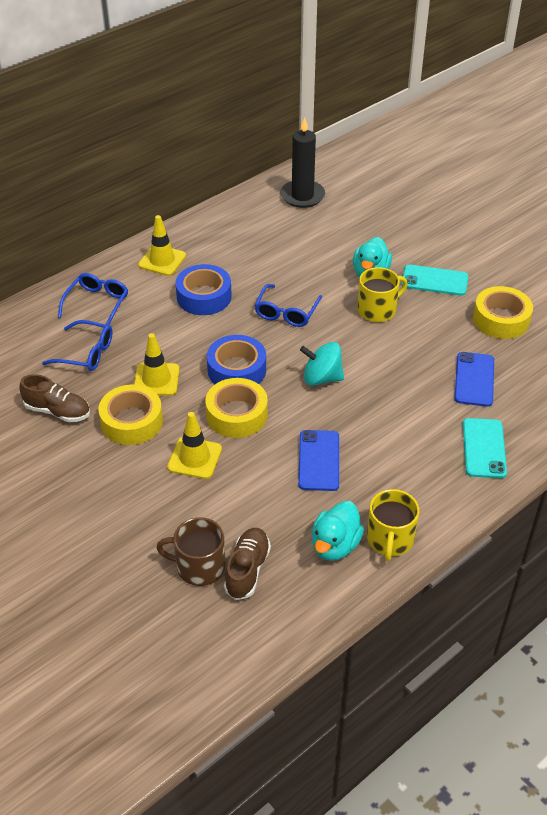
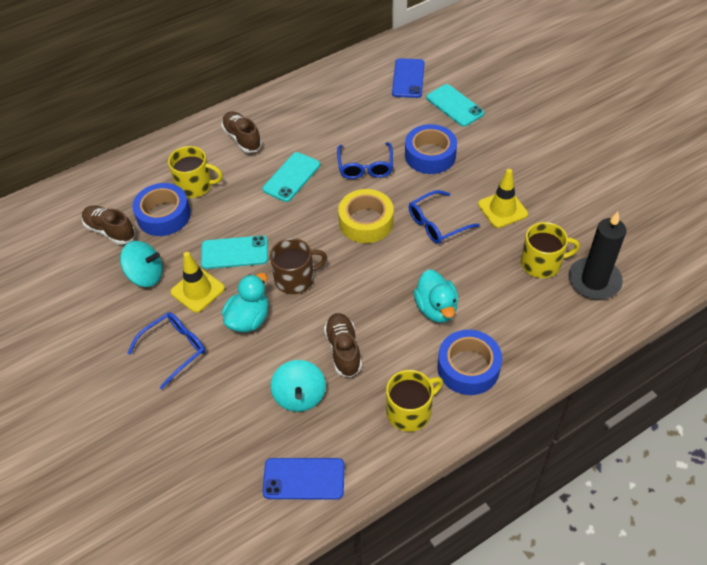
blue tape: 2 -> 3
brown shoe: 2 -> 3
turquoise phone: 2 -> 3
turquoise spinning top: 1 -> 2
yellow mug: 2 -> 3
yellow tape: 3 -> 1
yellow traffic cone: 3 -> 2

